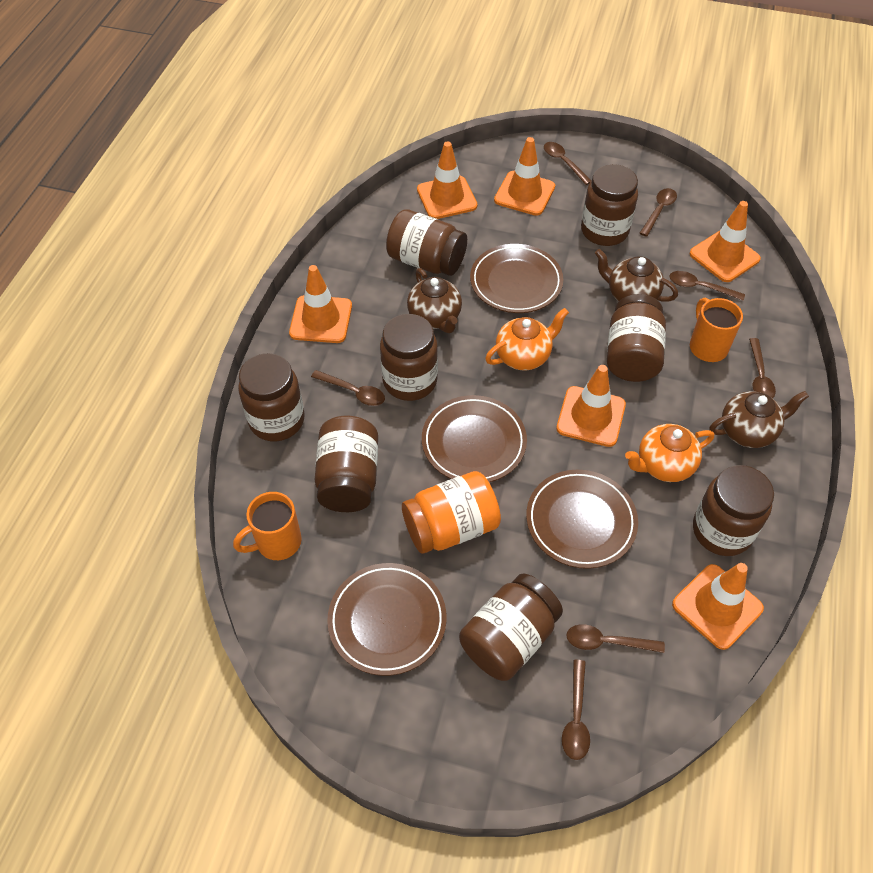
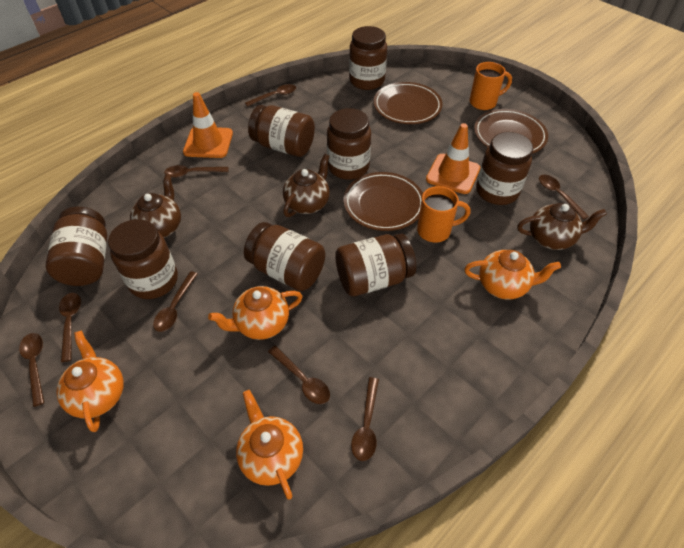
brown plate: 4 -> 3
brown spoon: 7 -> 8
orange jar: 1 -> 0
orange teapot: 2 -> 4
orange traffic cone: 6 -> 2

